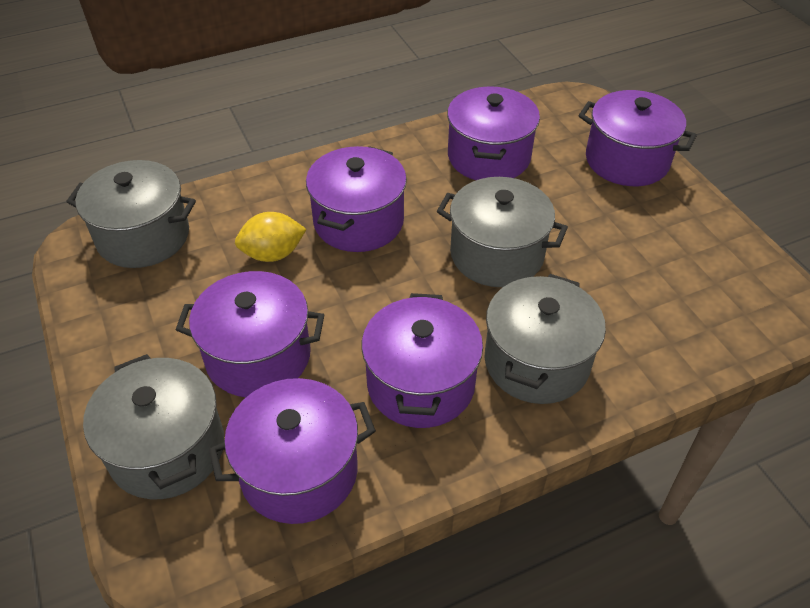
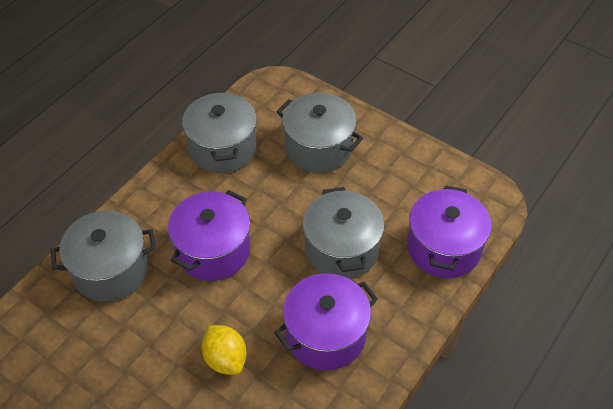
purple pot: 6 -> 3

